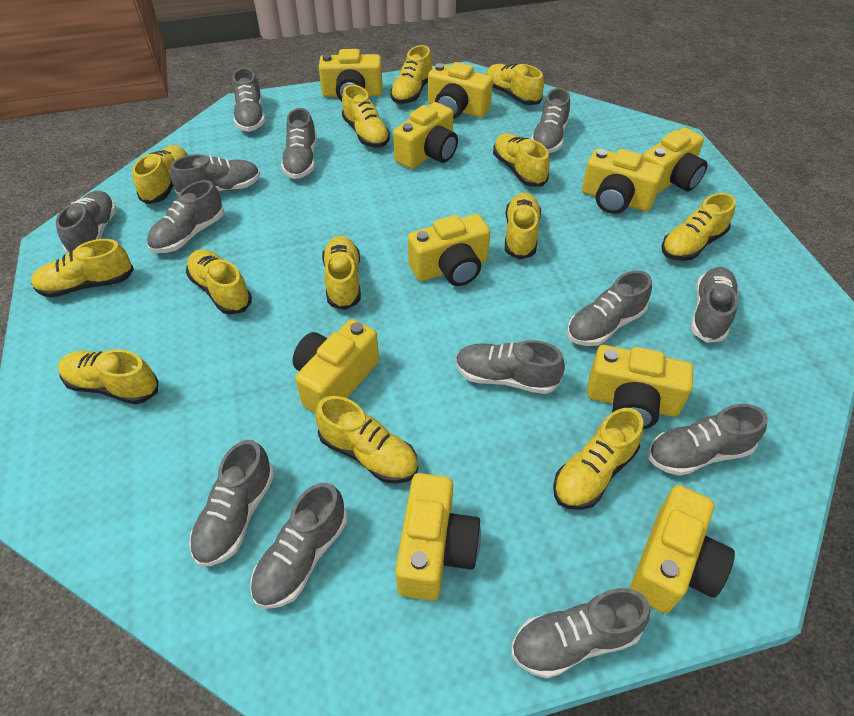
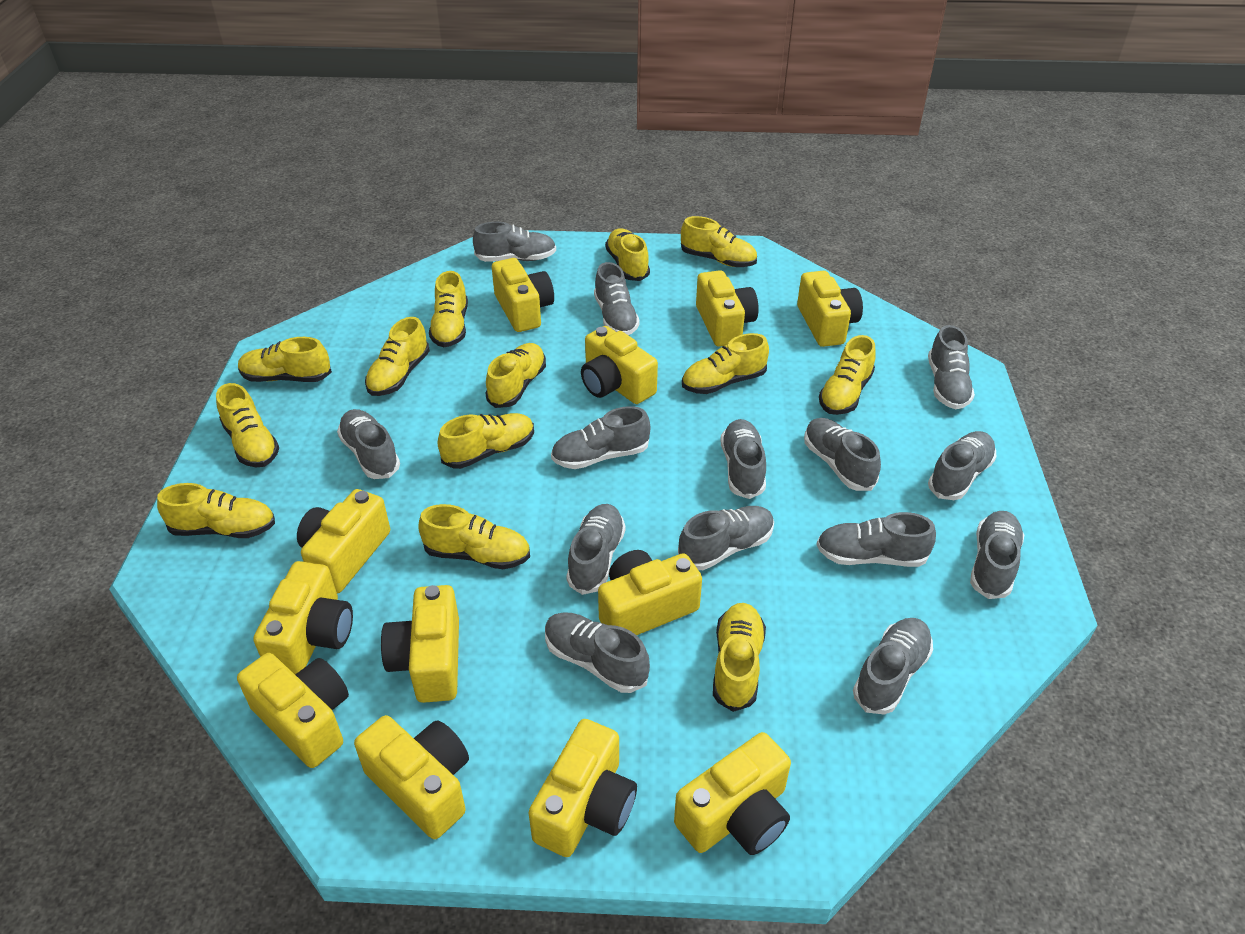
grey shoe: 13 -> 14
yellow camera: 10 -> 12

